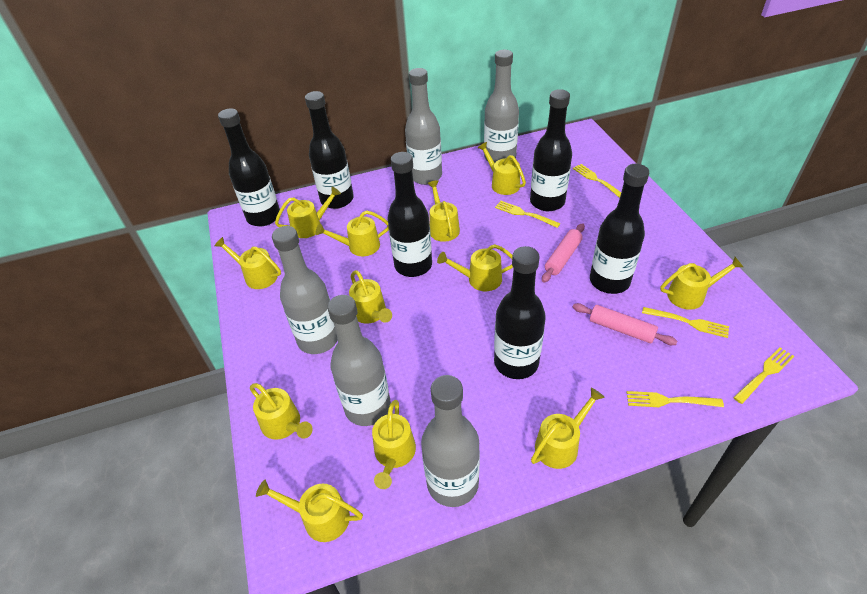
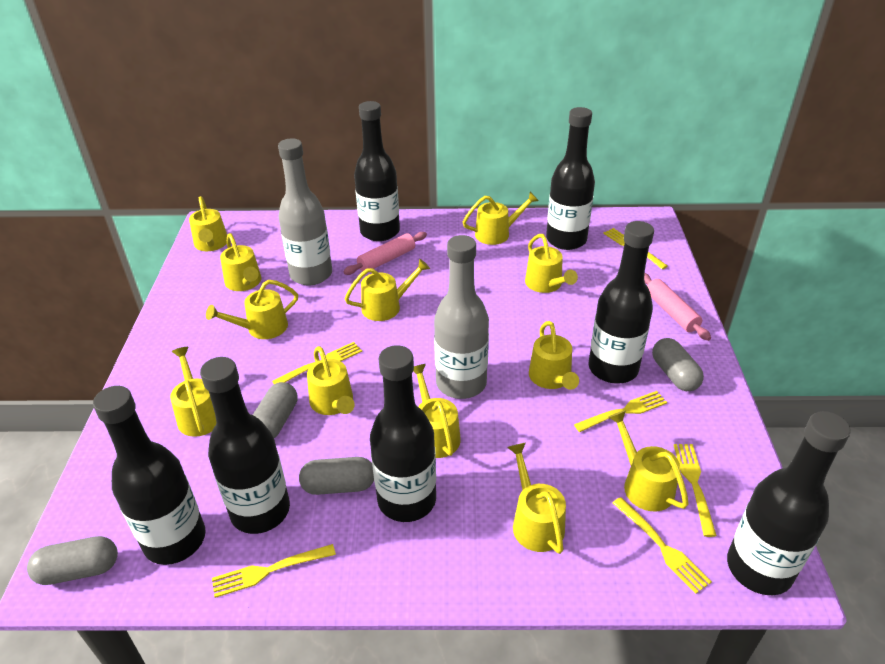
black bottle: 6 -> 7
grey bottle: 5 -> 2
grey capsule: 0 -> 4
yellow fork: 5 -> 6

